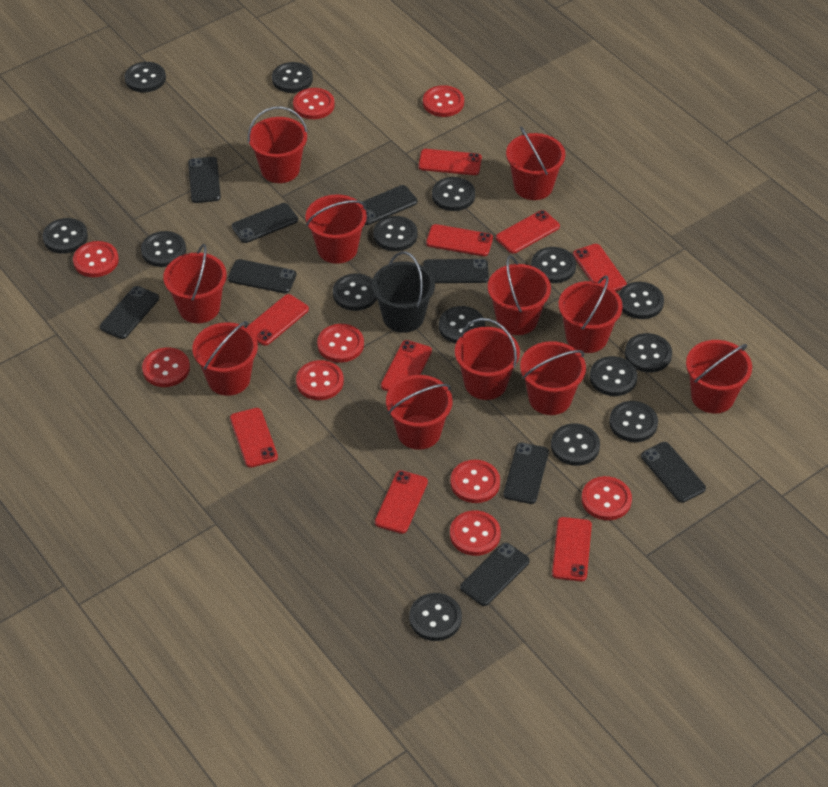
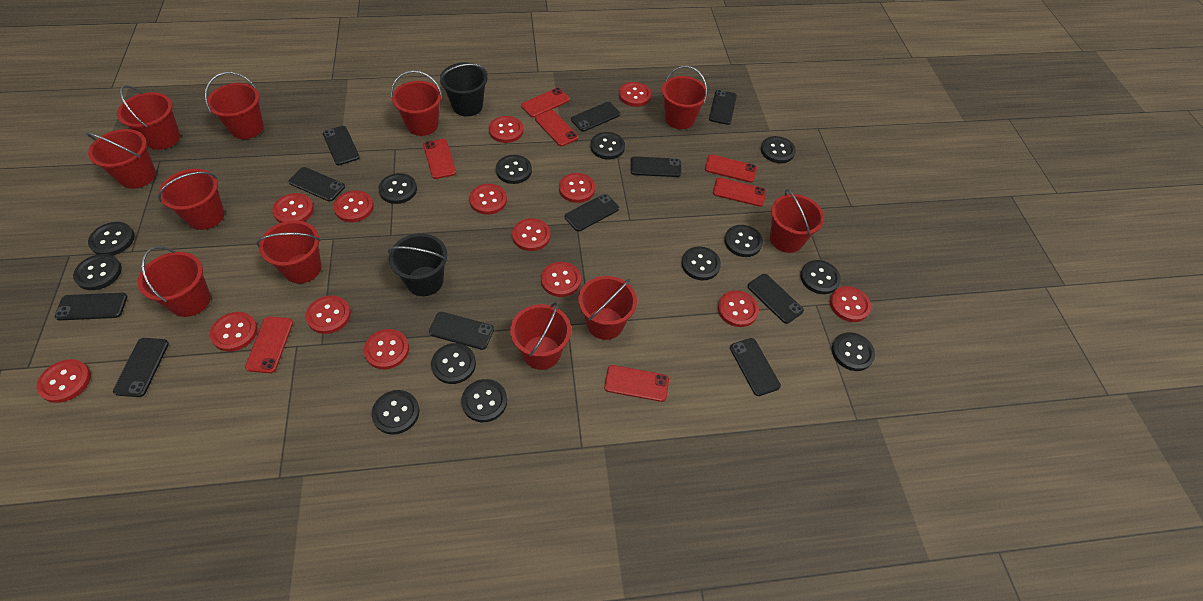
black bucket: 1 -> 2
black button: 15 -> 13
black phone: 9 -> 11
red button: 9 -> 14
red phone: 9 -> 7

